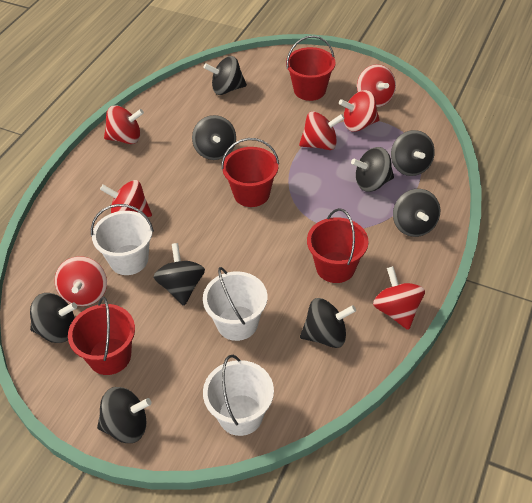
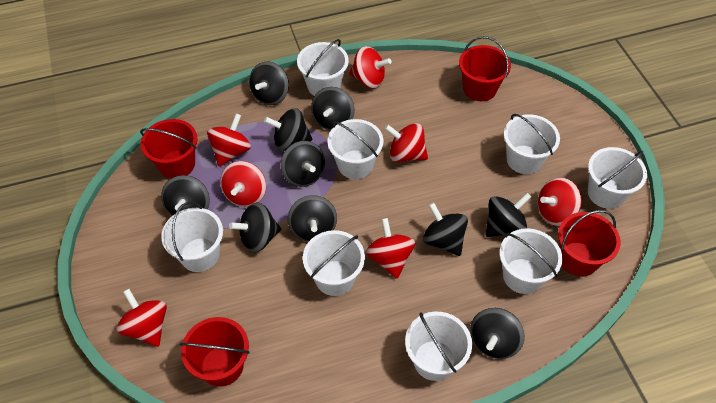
black spinning top: 9 -> 10
white bucket: 3 -> 8

